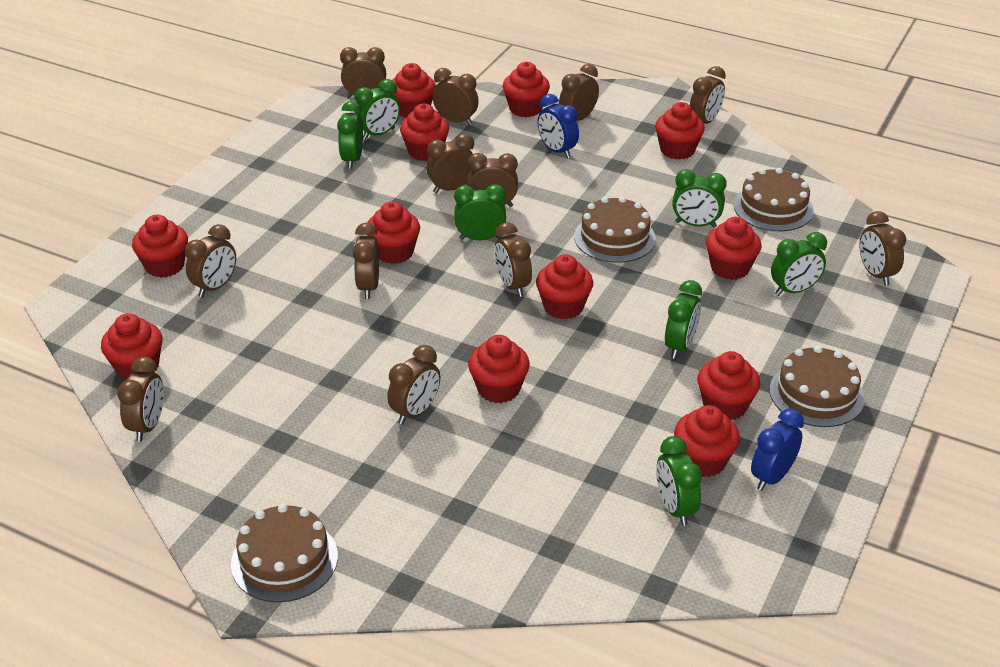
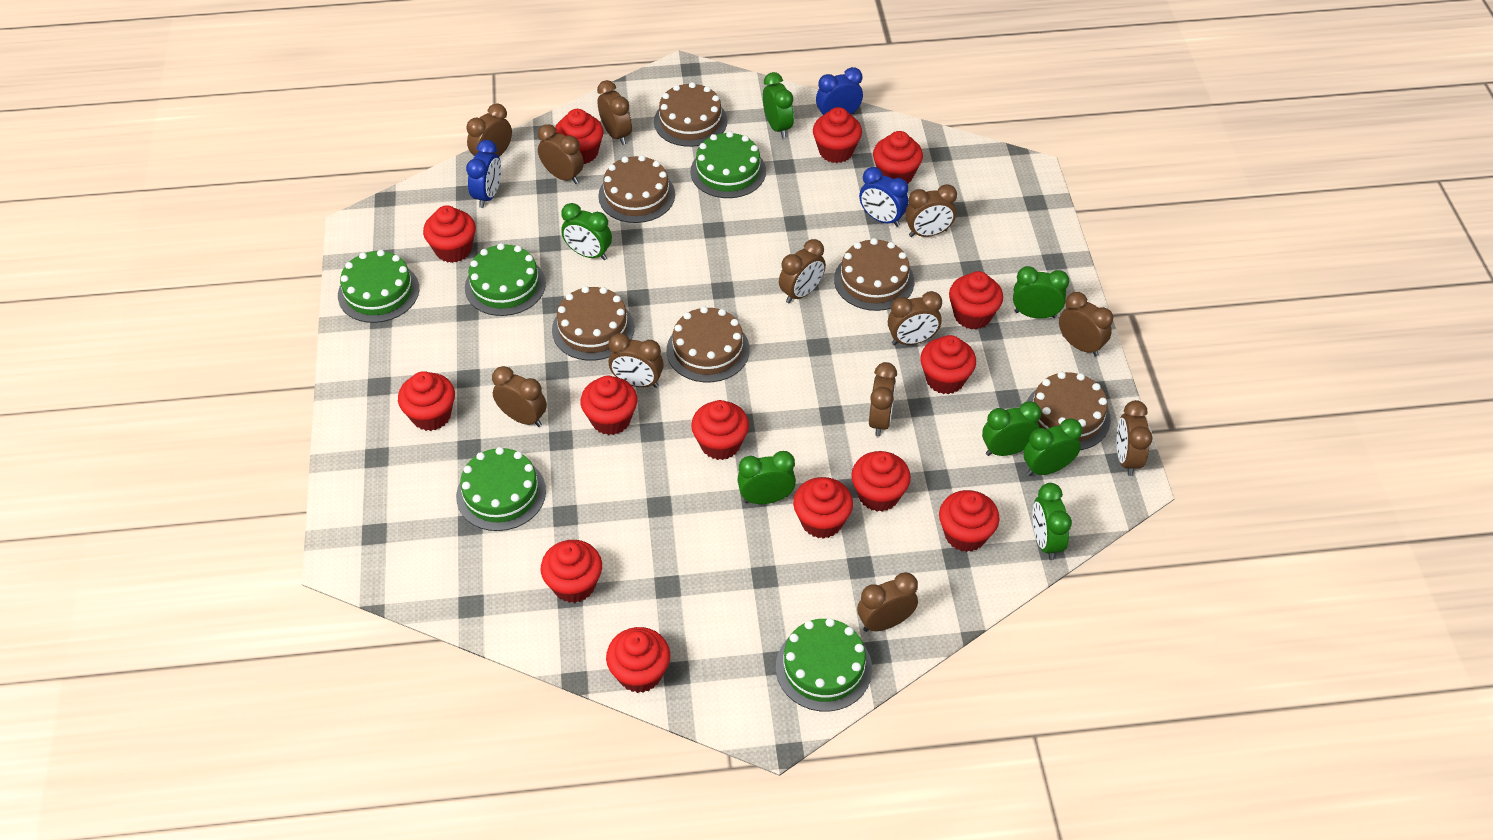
blue clock: 2 -> 3
brown cake: 4 -> 6
green cake: 0 -> 5
red cupcake: 12 -> 14

